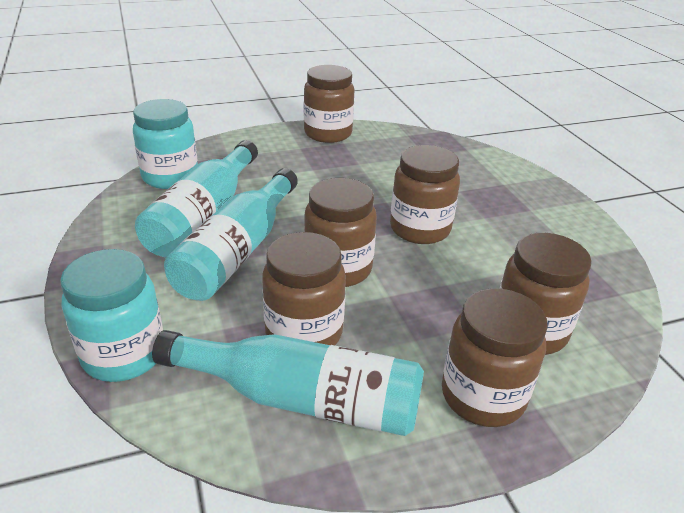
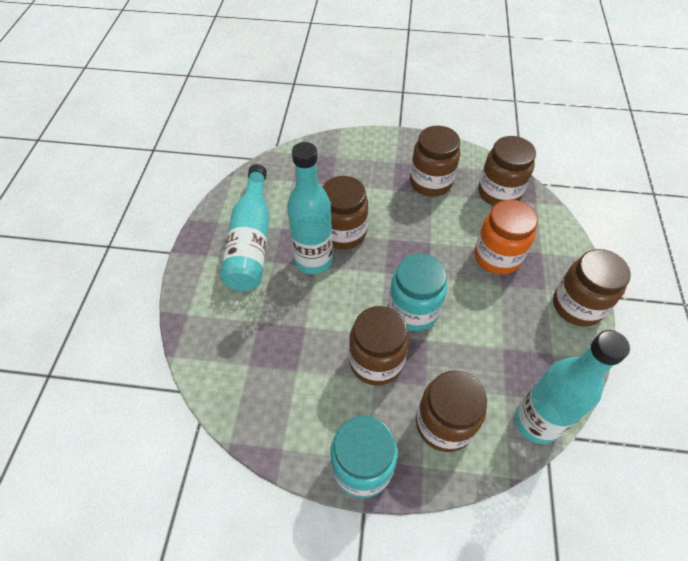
orange jar: 0 -> 1

